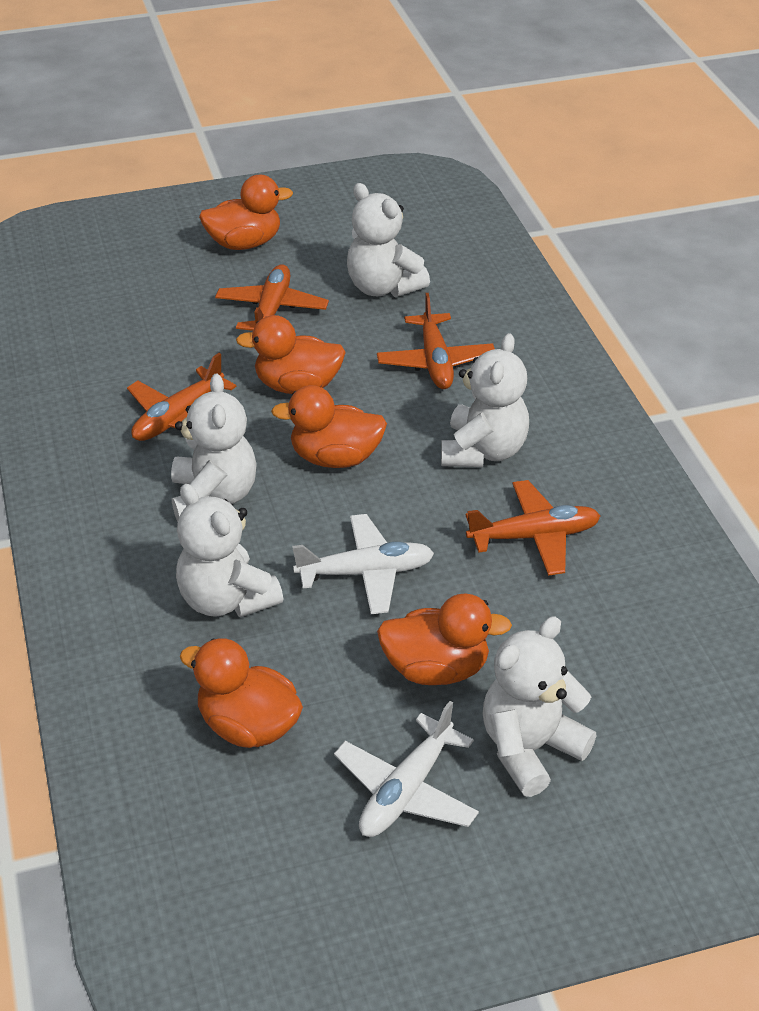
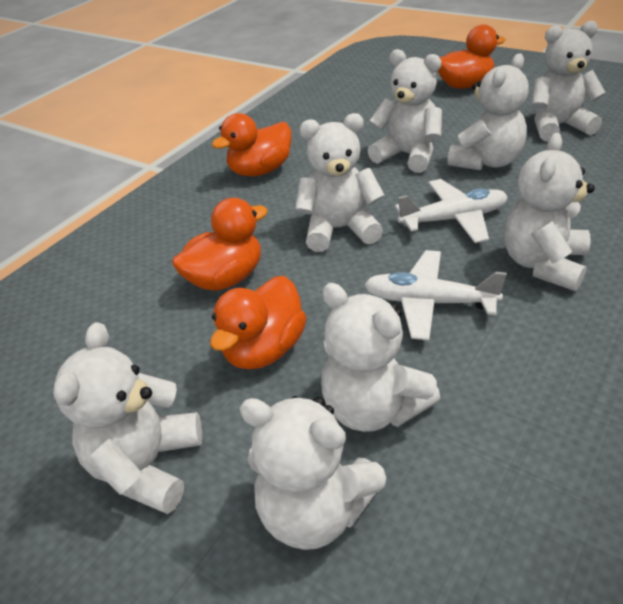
orange duck: 5 -> 4
orange plane: 4 -> 0
white teddy bear: 5 -> 8

